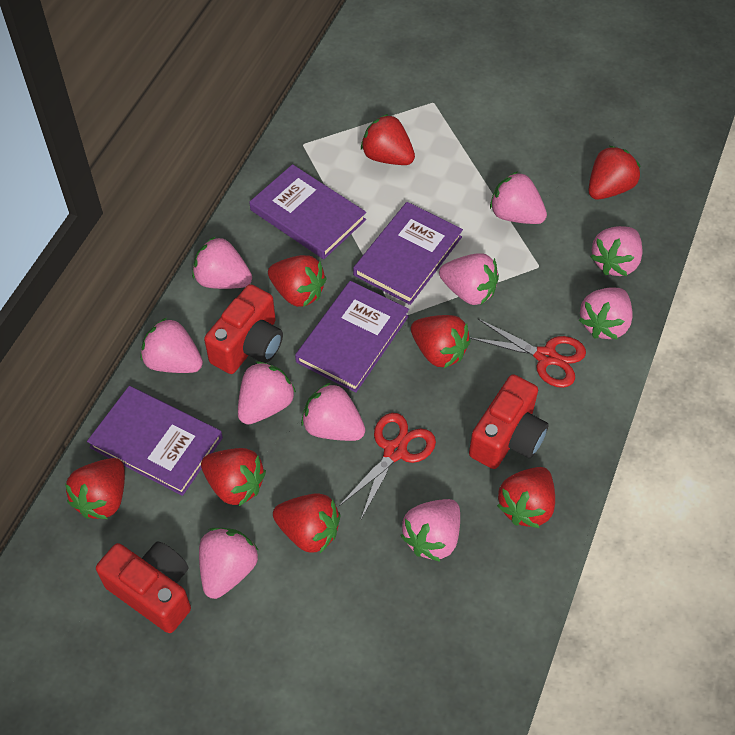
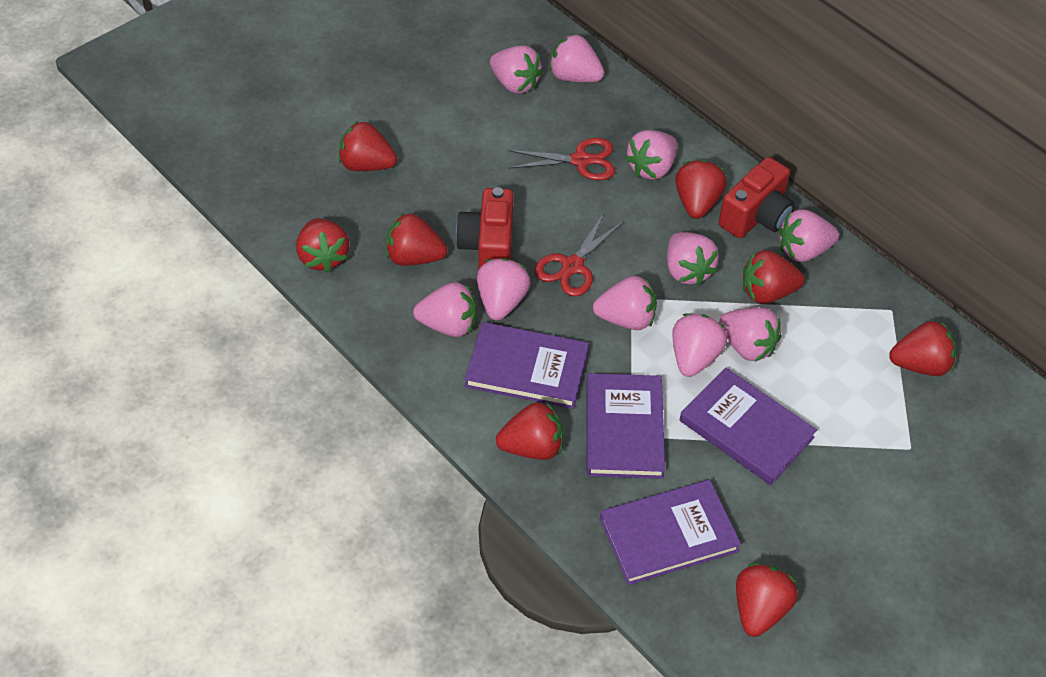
red camera: 3 -> 2

